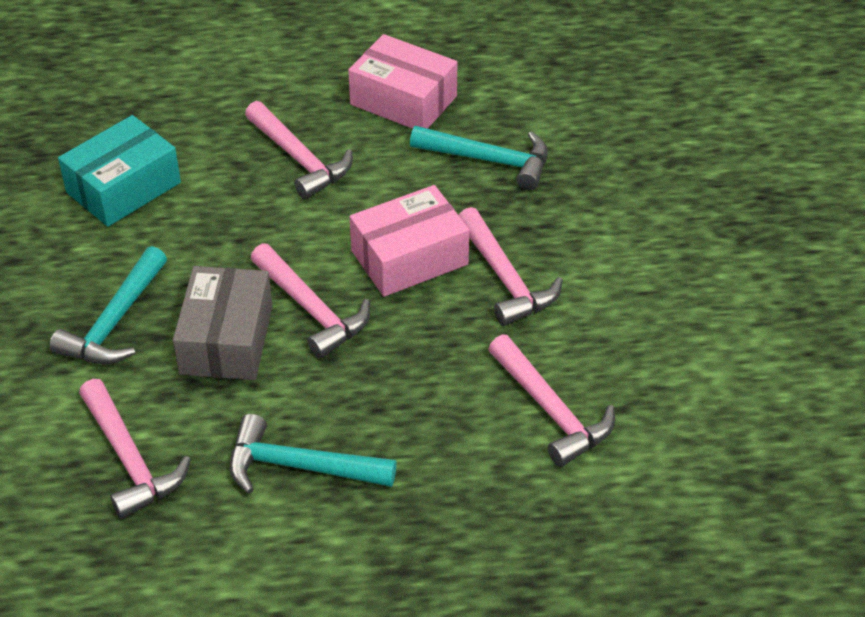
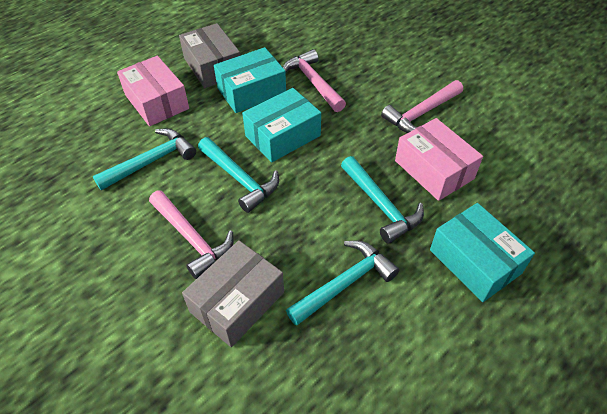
grey box: 1 -> 2
pink hammer: 5 -> 3
turquoise box: 1 -> 3
turquoise hammer: 3 -> 4

